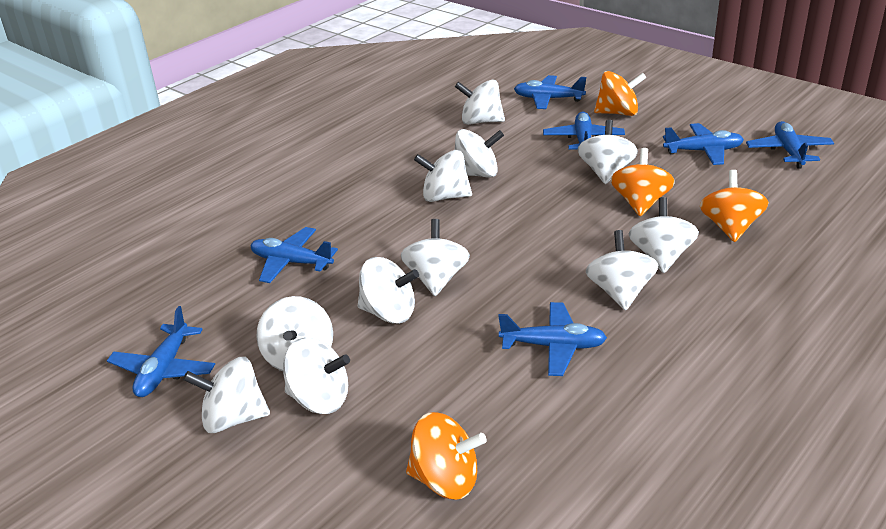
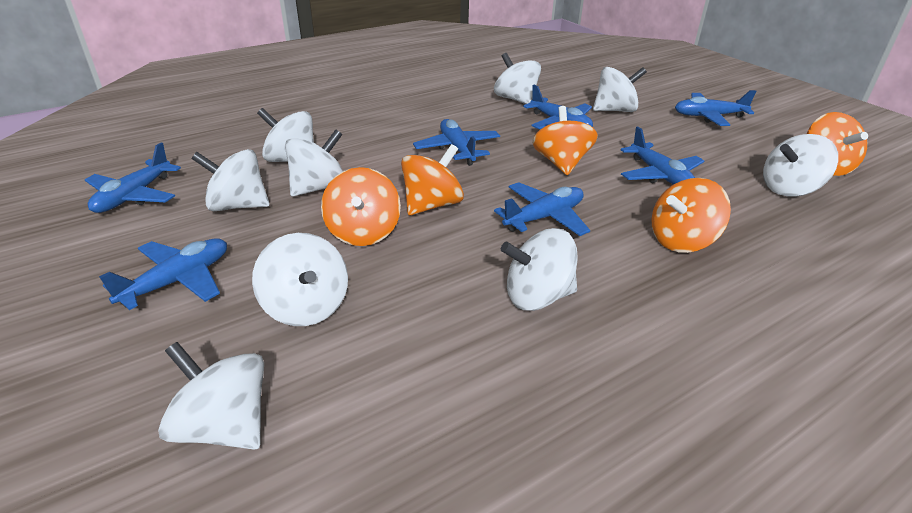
orange spinning top: 4 -> 5
white spinning top: 11 -> 9

